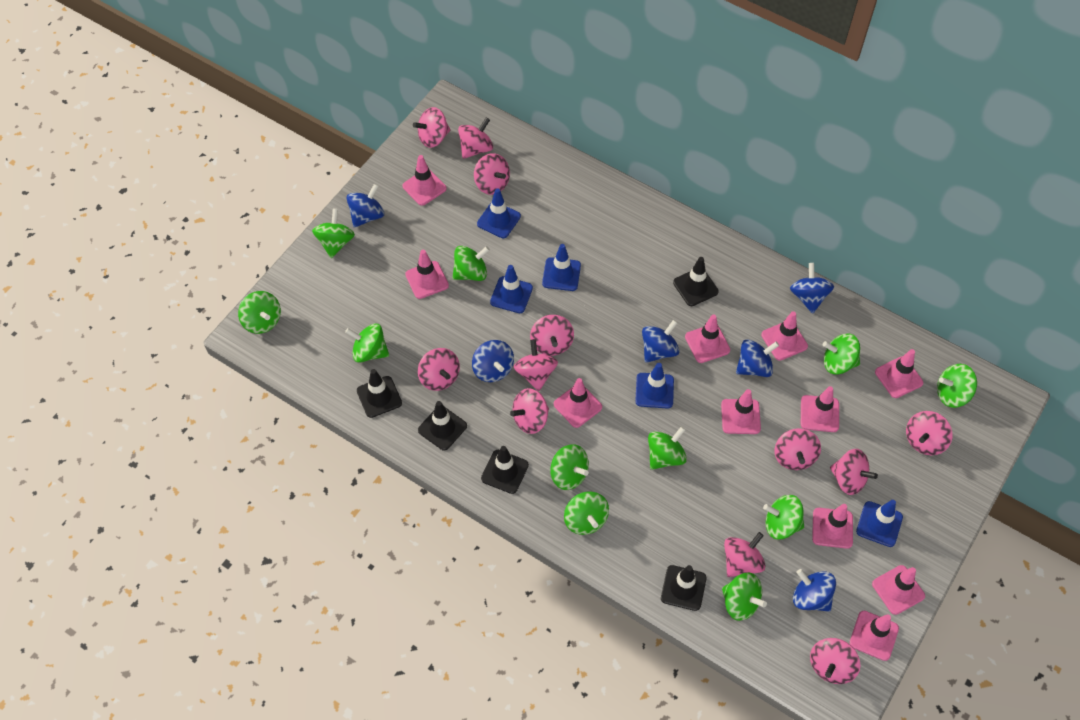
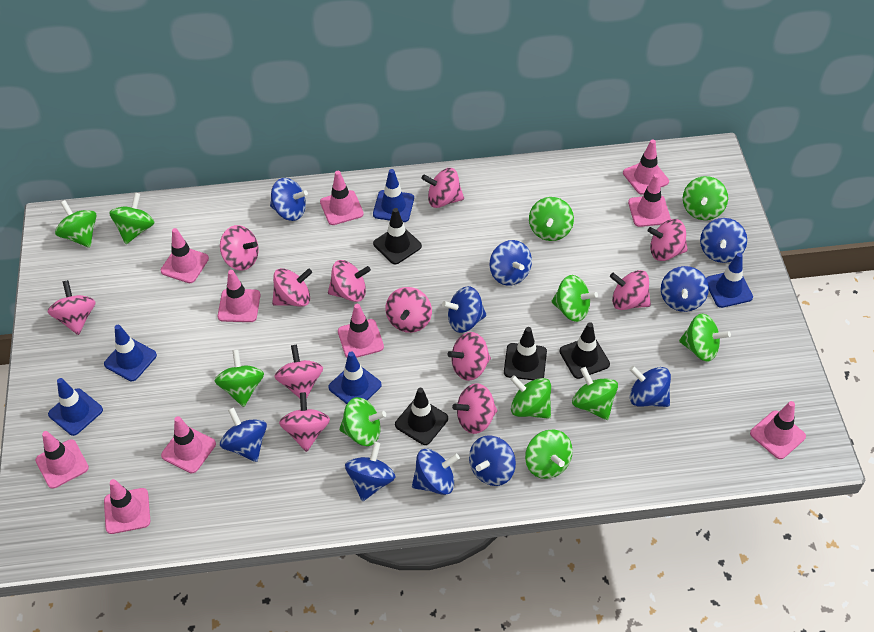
black traffic cone: 5 -> 4
blue spinning top: 6 -> 10
pink traffic cone: 11 -> 10

